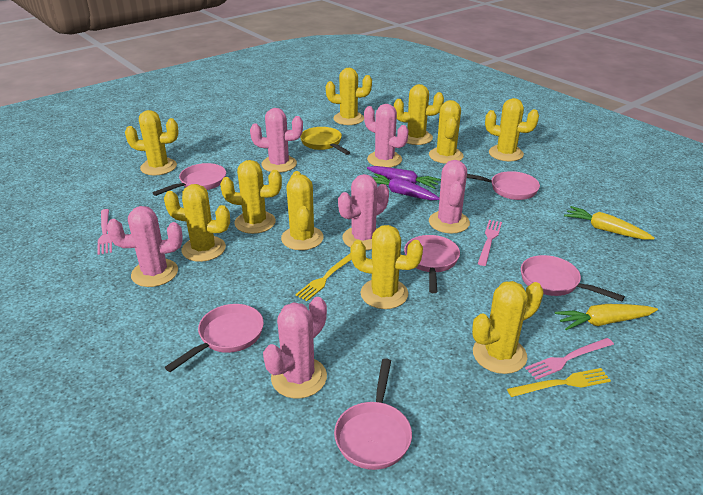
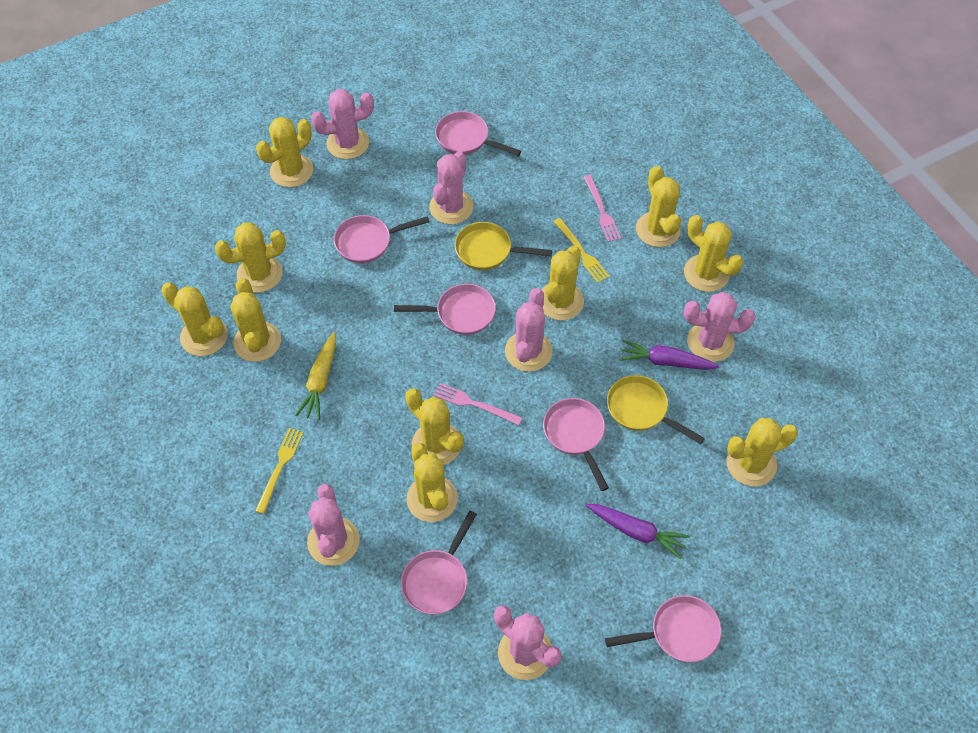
pink fork: 3 -> 2
yellow carrot: 2 -> 1
yellow pan: 1 -> 2

